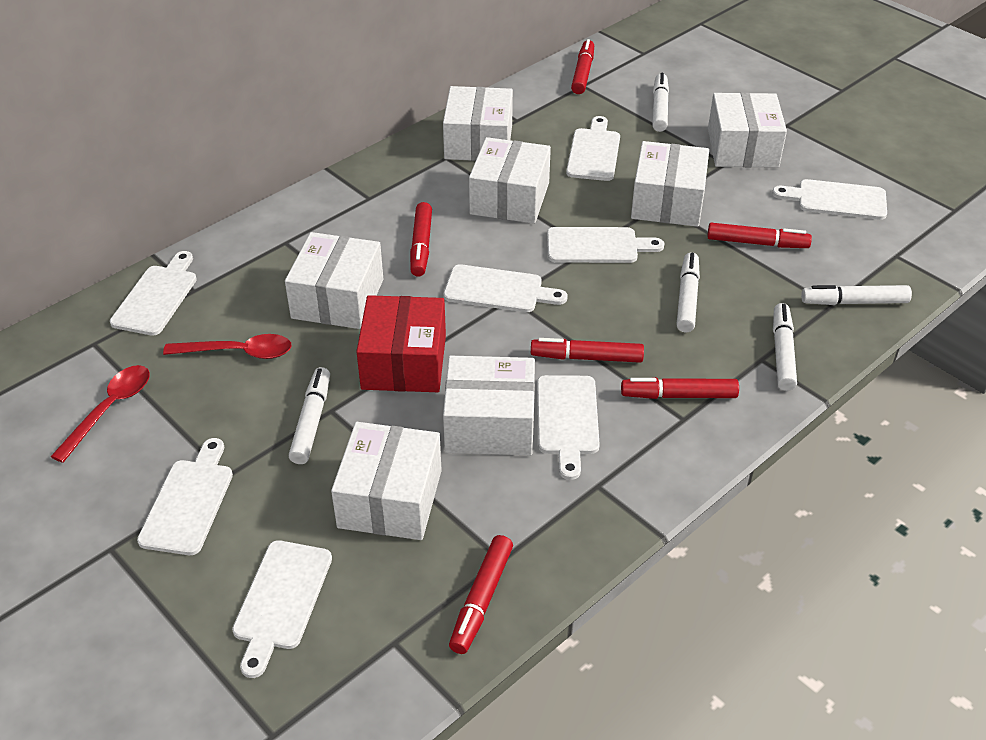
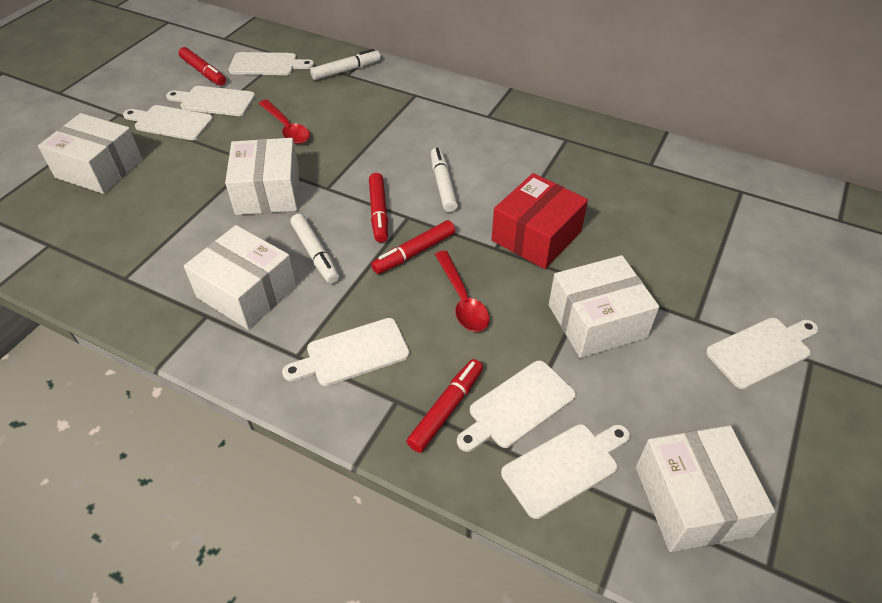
red marker: 6 -> 4
white box: 7 -> 5
white cutting board: 8 -> 7
white marker: 5 -> 3

